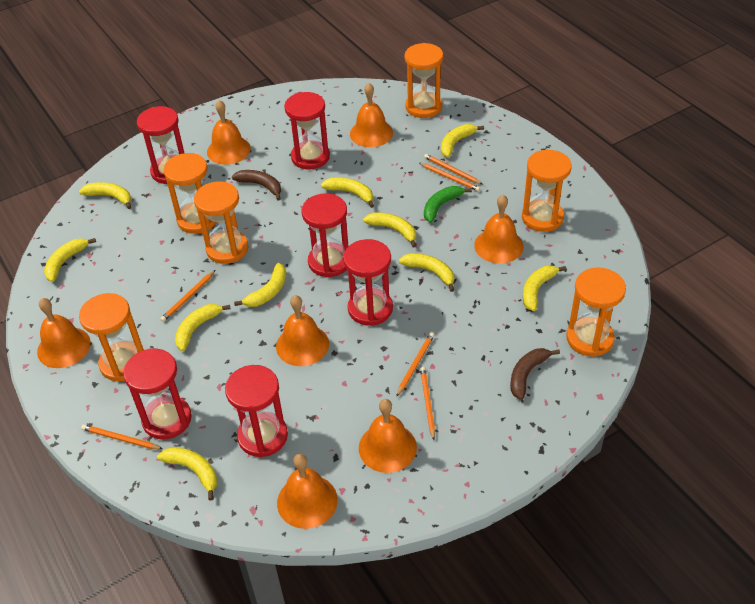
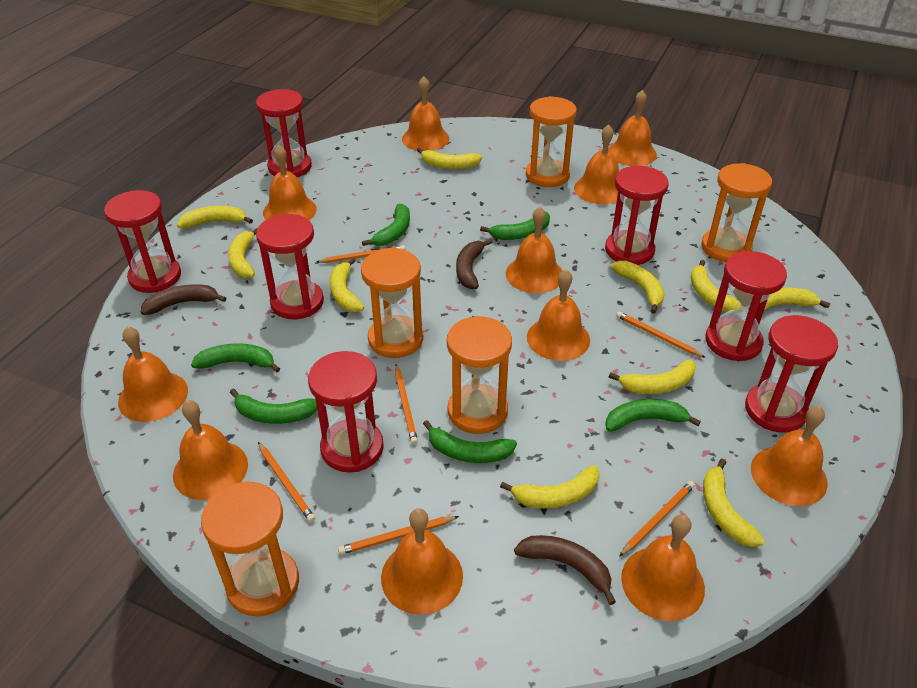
brown banana: 2 -> 3
green banana: 1 -> 6
orange bell: 7 -> 11
orange hourglass: 6 -> 5
red hourglass: 6 -> 7

